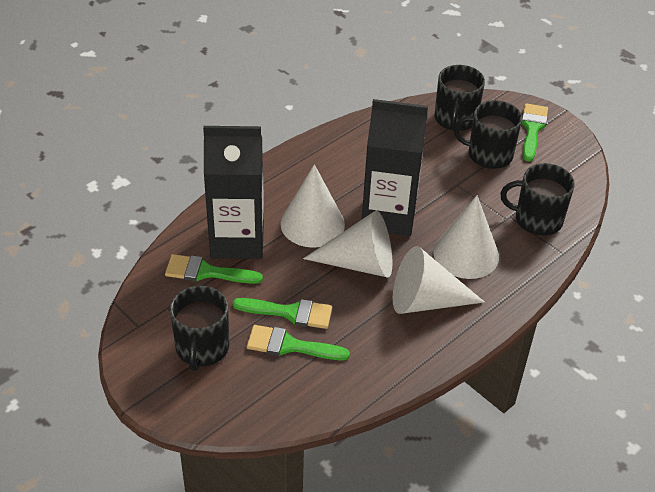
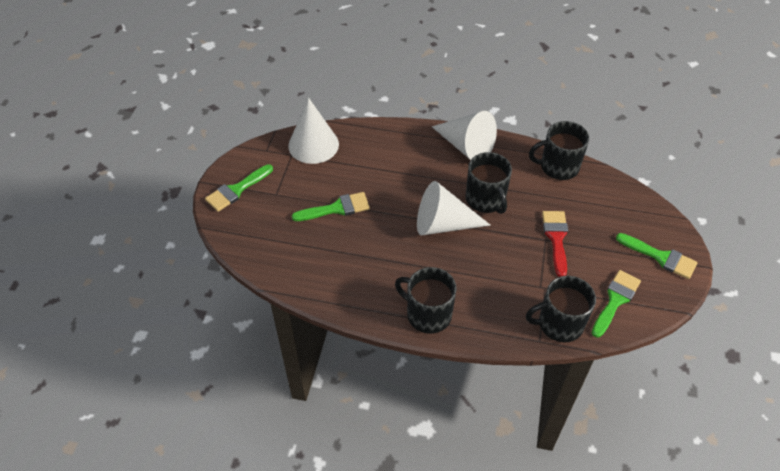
black carton: 2 -> 0
red brush: 0 -> 1
white cone: 4 -> 3

